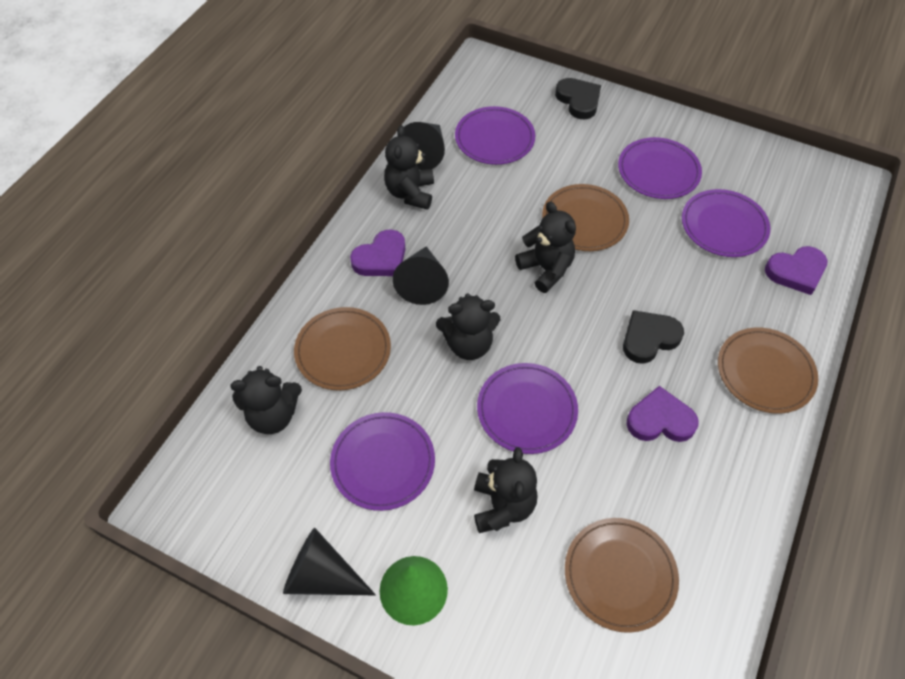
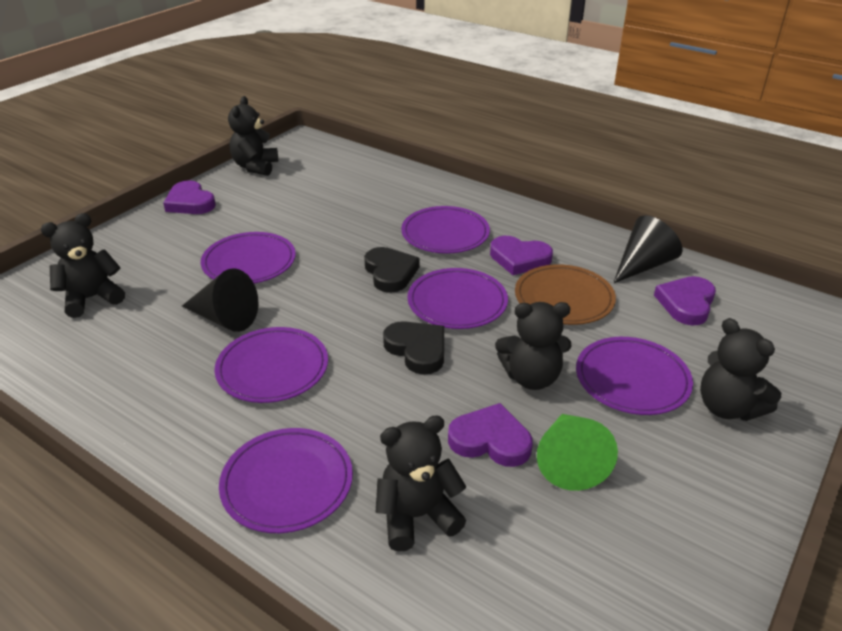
black cone: 3 -> 2
brown plate: 4 -> 1
purple heart: 3 -> 4
purple plate: 5 -> 6

